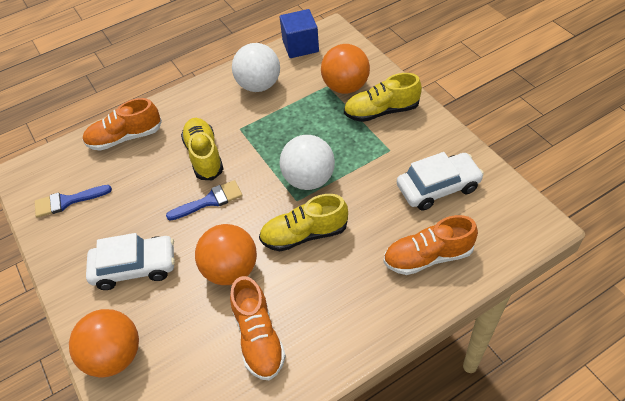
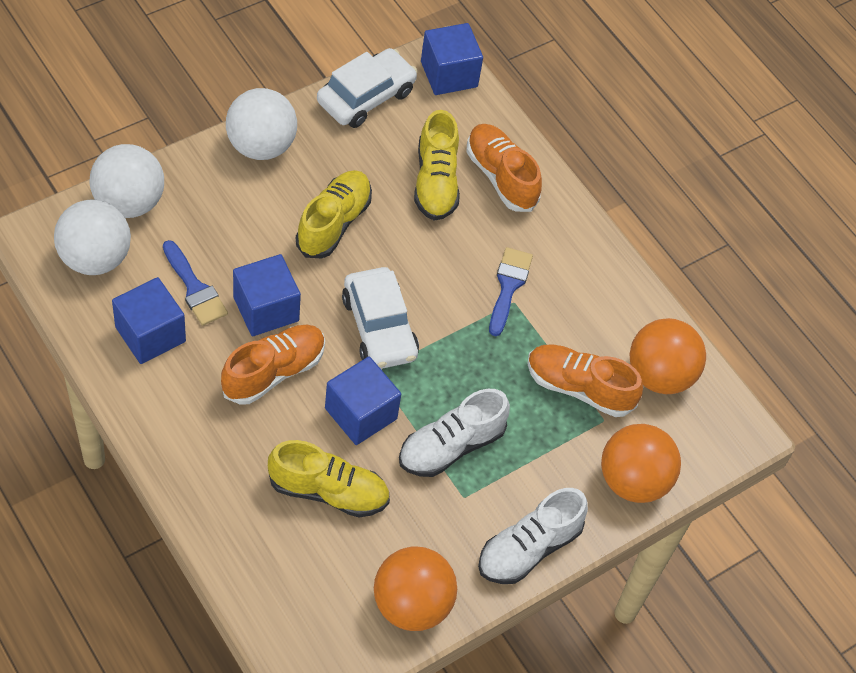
blue cube: 1 -> 4
white ball: 2 -> 3
white shoe: 0 -> 2

